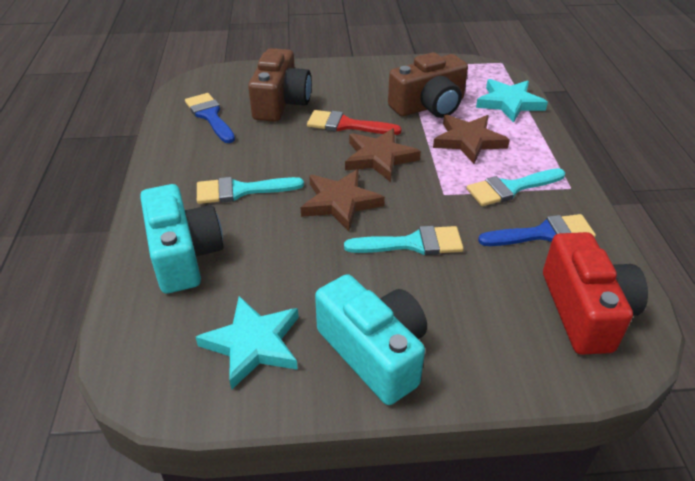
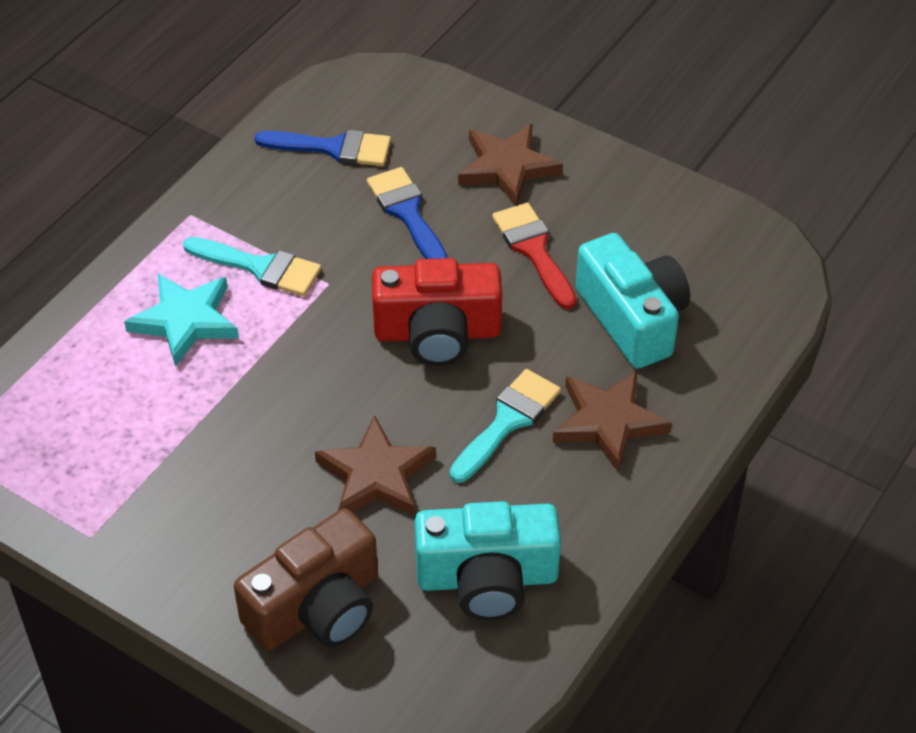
brown camera: 2 -> 1
turquoise brush: 3 -> 2
turquoise star: 2 -> 1

